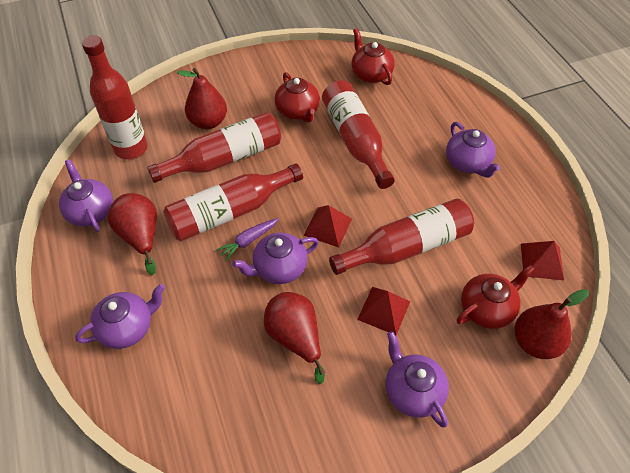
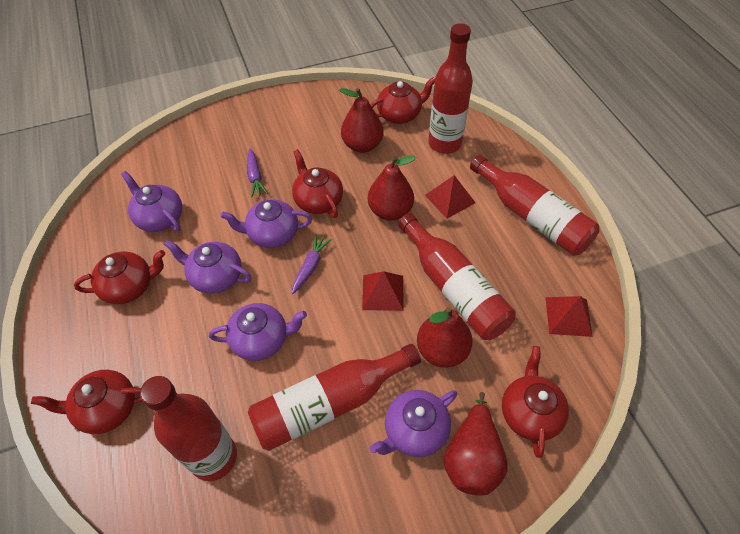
purple carrot: 1 -> 2
red teapot: 3 -> 5

